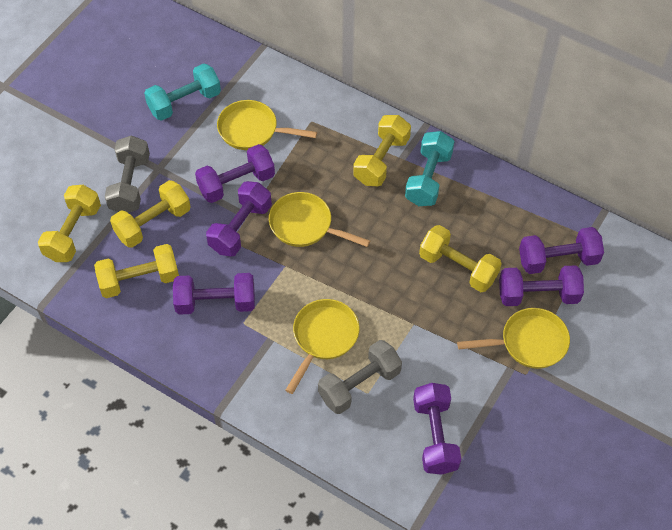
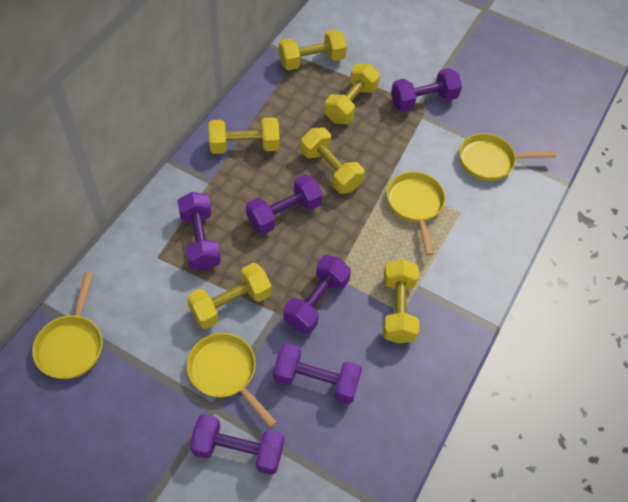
grey dumbbell: 2 -> 0
turquoise dumbbell: 2 -> 0
yellow dumbbell: 5 -> 6

